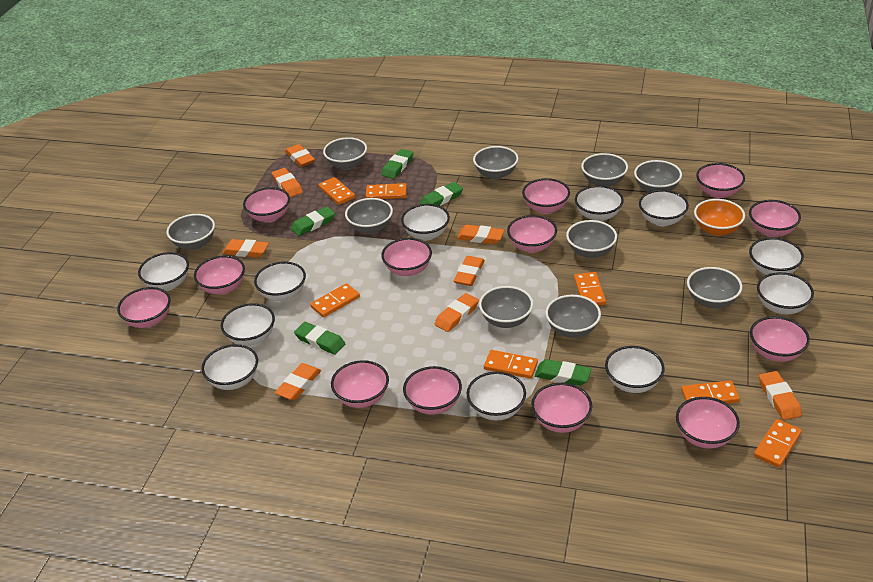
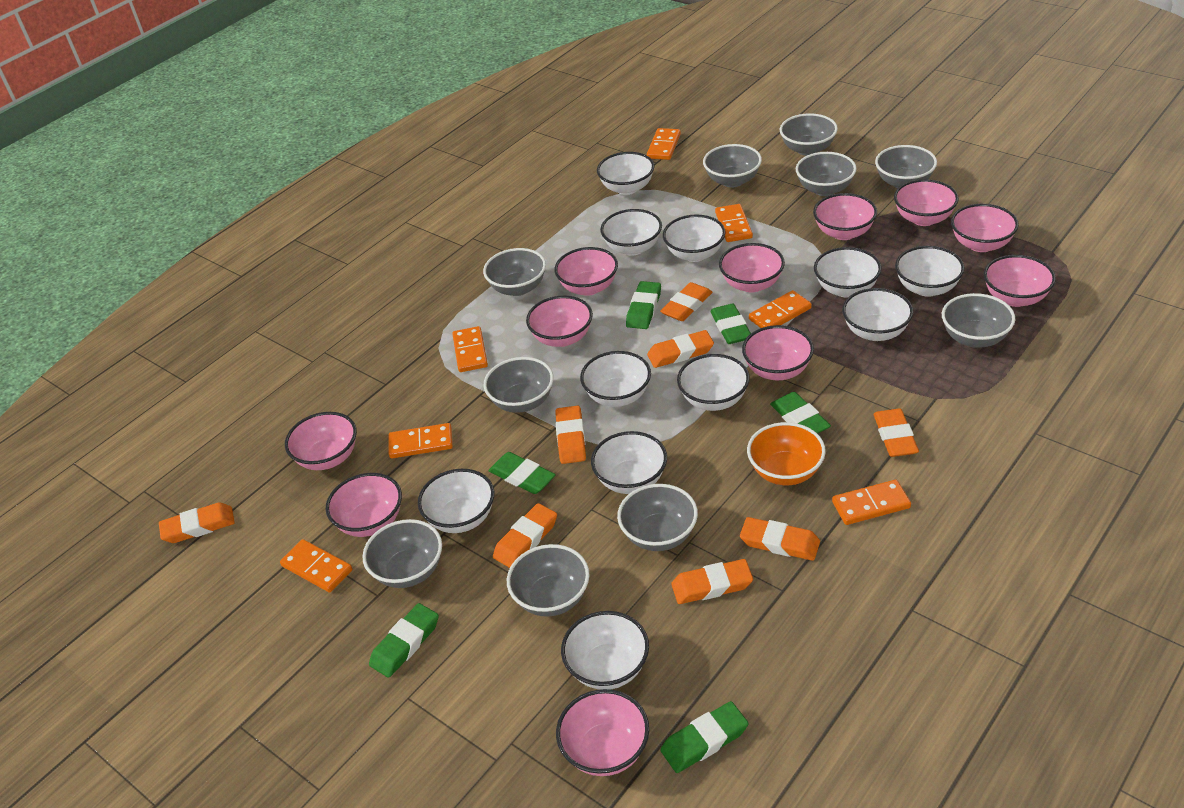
green eraser: 5 -> 6
pink bowl: 13 -> 11

